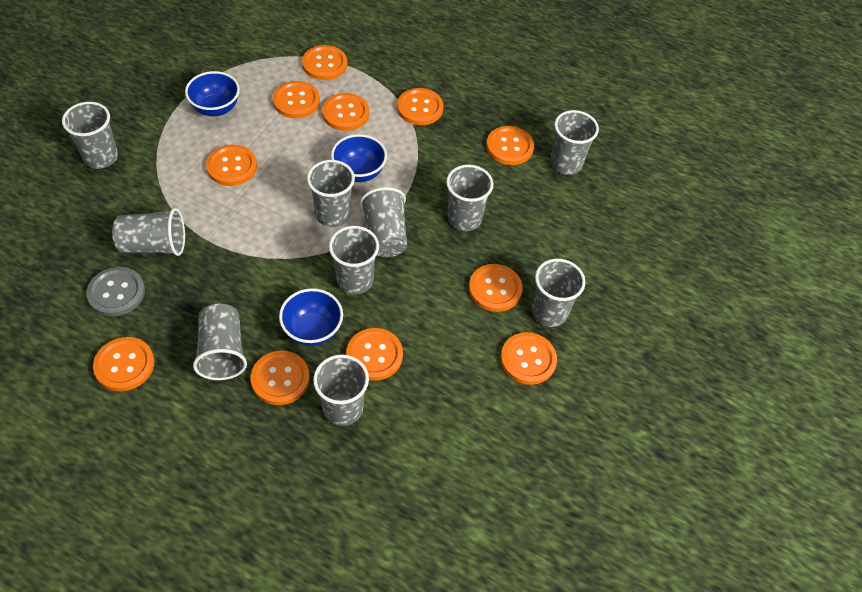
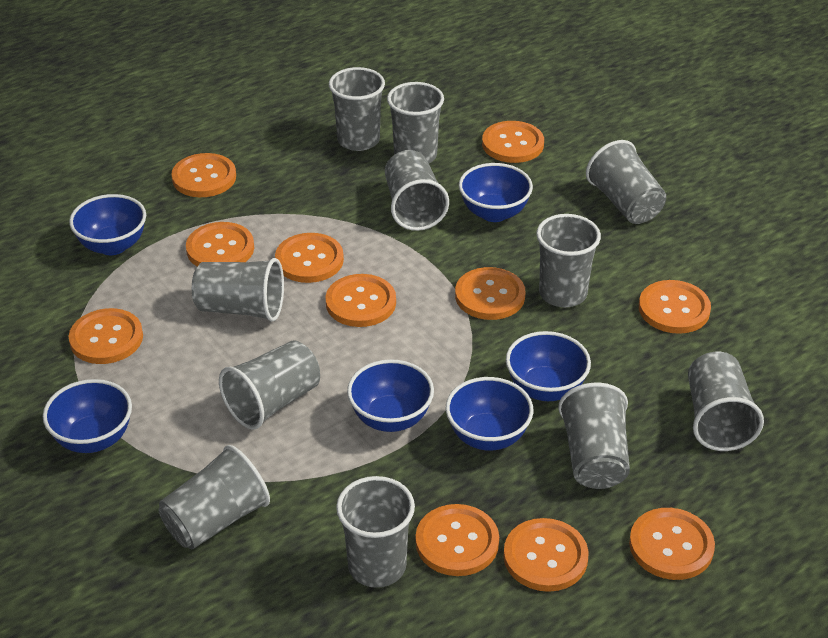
blue bowl: 3 -> 6
grey button: 1 -> 0
grey cup: 10 -> 11

